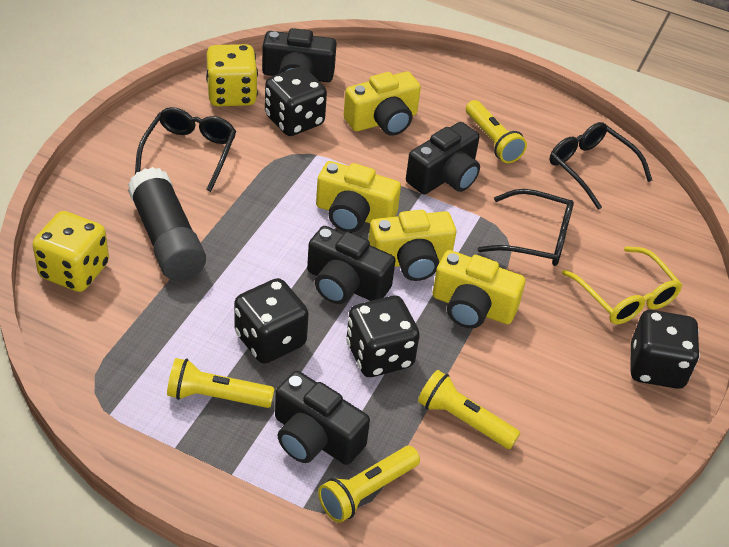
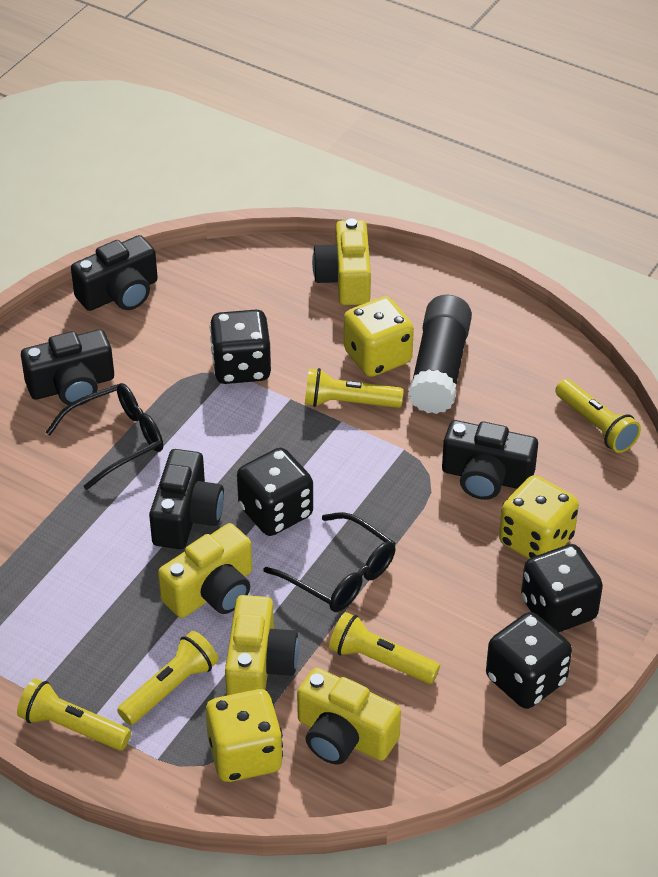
black glasses: 3 -> 2
yellow dice: 2 -> 3
yellow flashlight: 4 -> 5
yellow glasses: 1 -> 0

